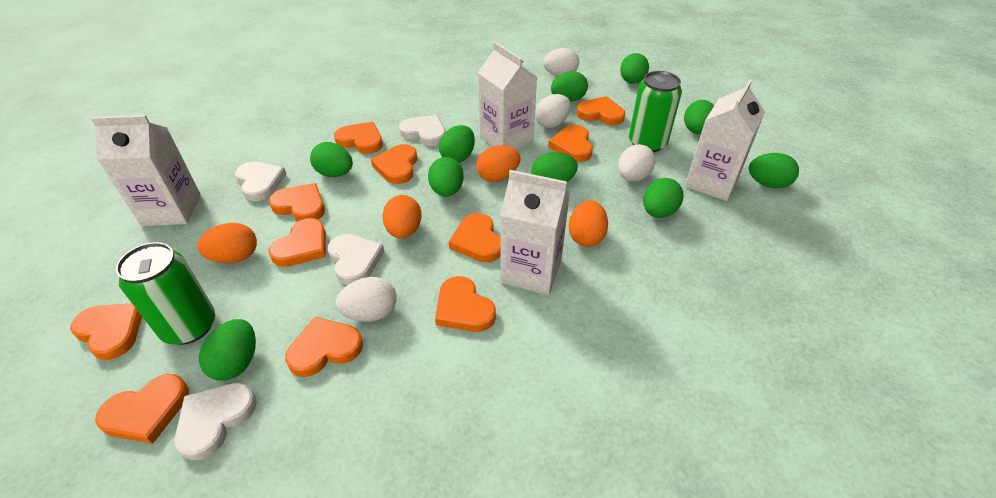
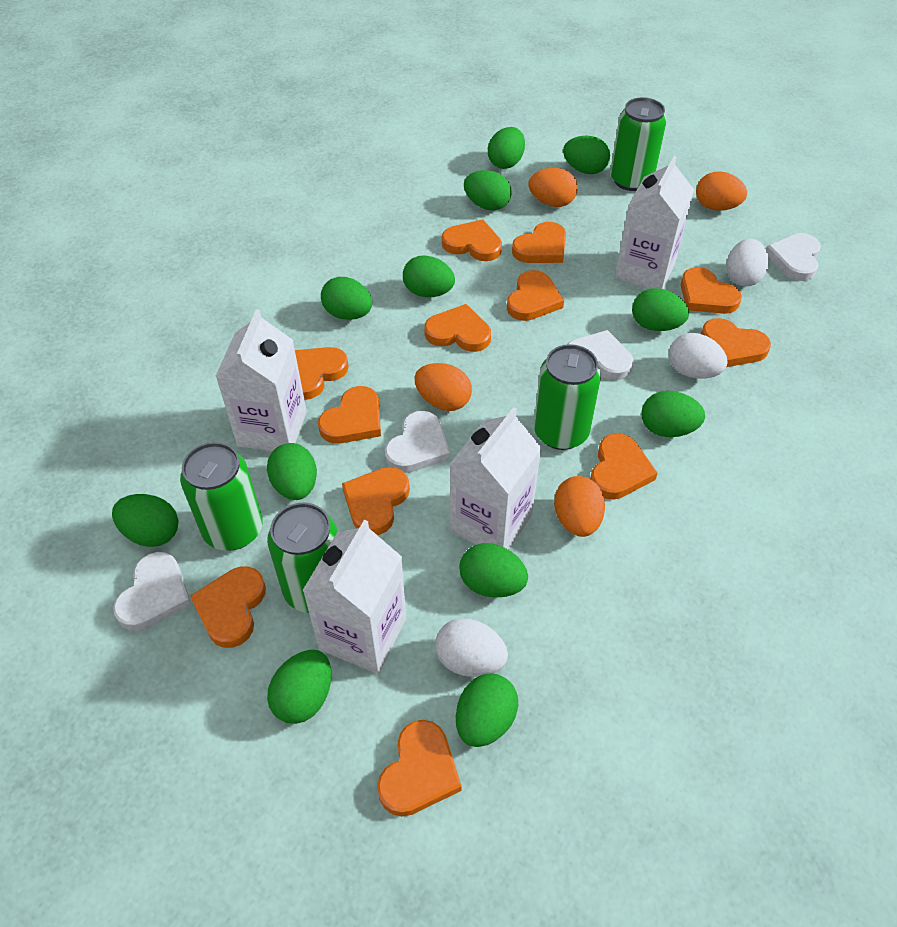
green can: 2 -> 4
green egg: 10 -> 12
orange heart: 11 -> 12
white egg: 4 -> 3

